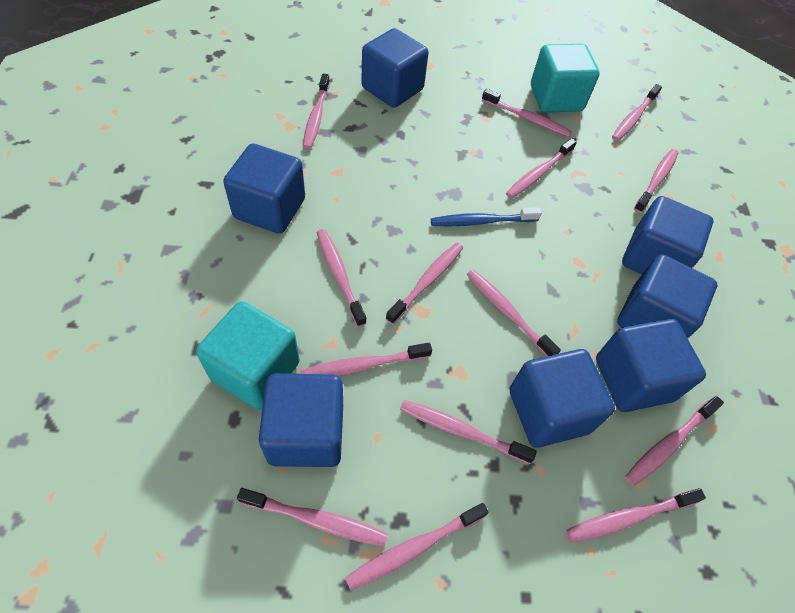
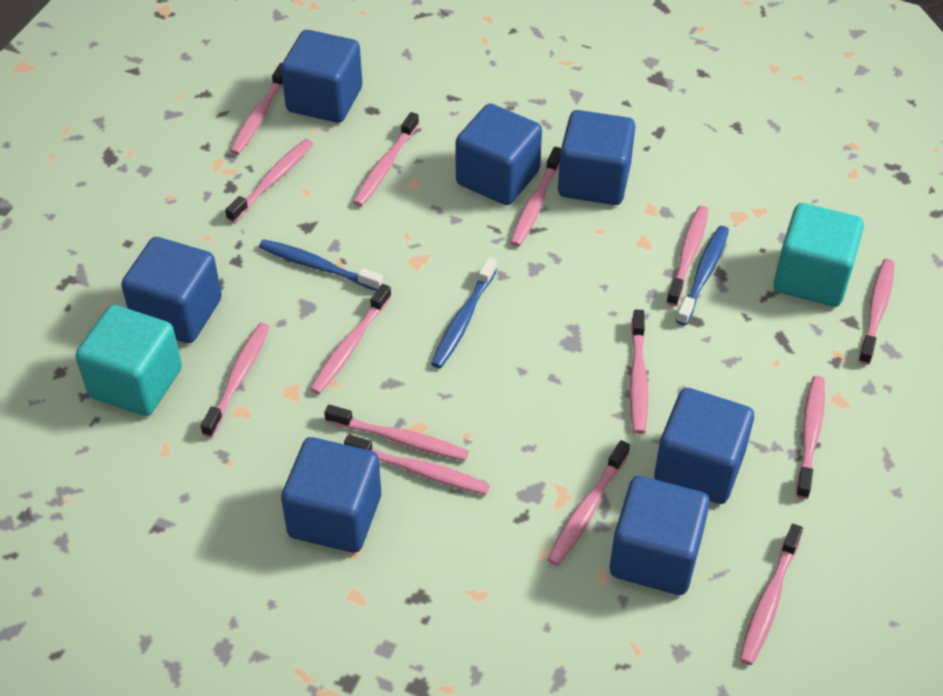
blue toothbrush: 1 -> 3

